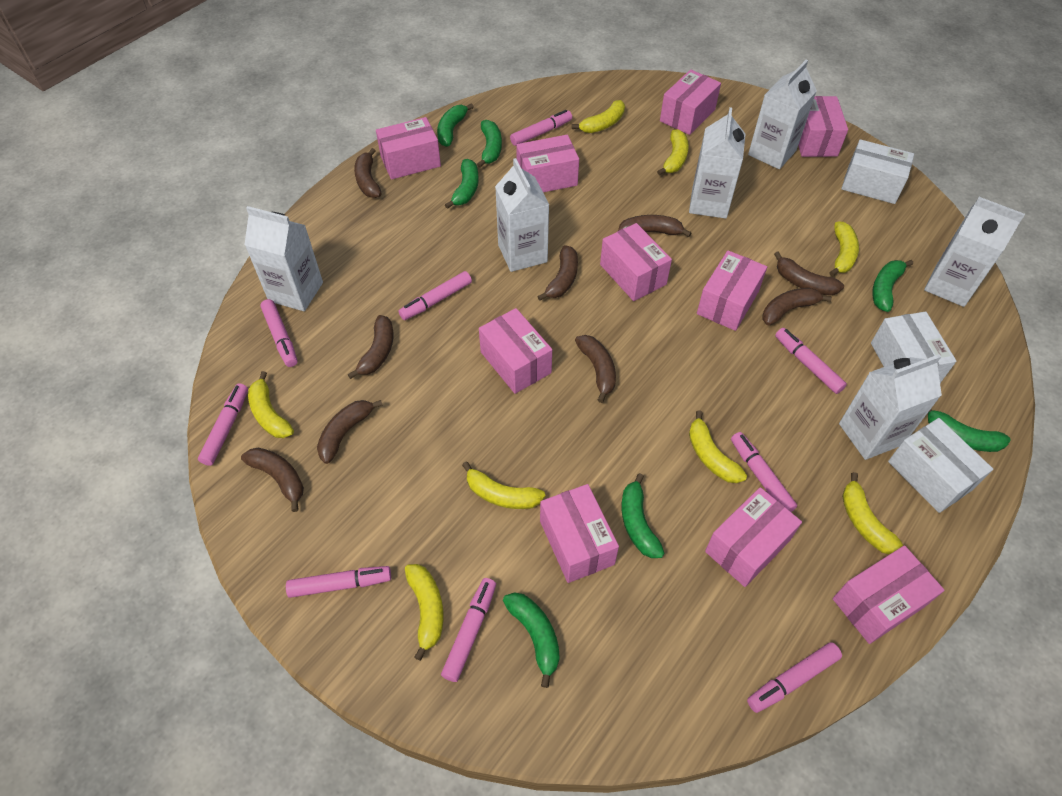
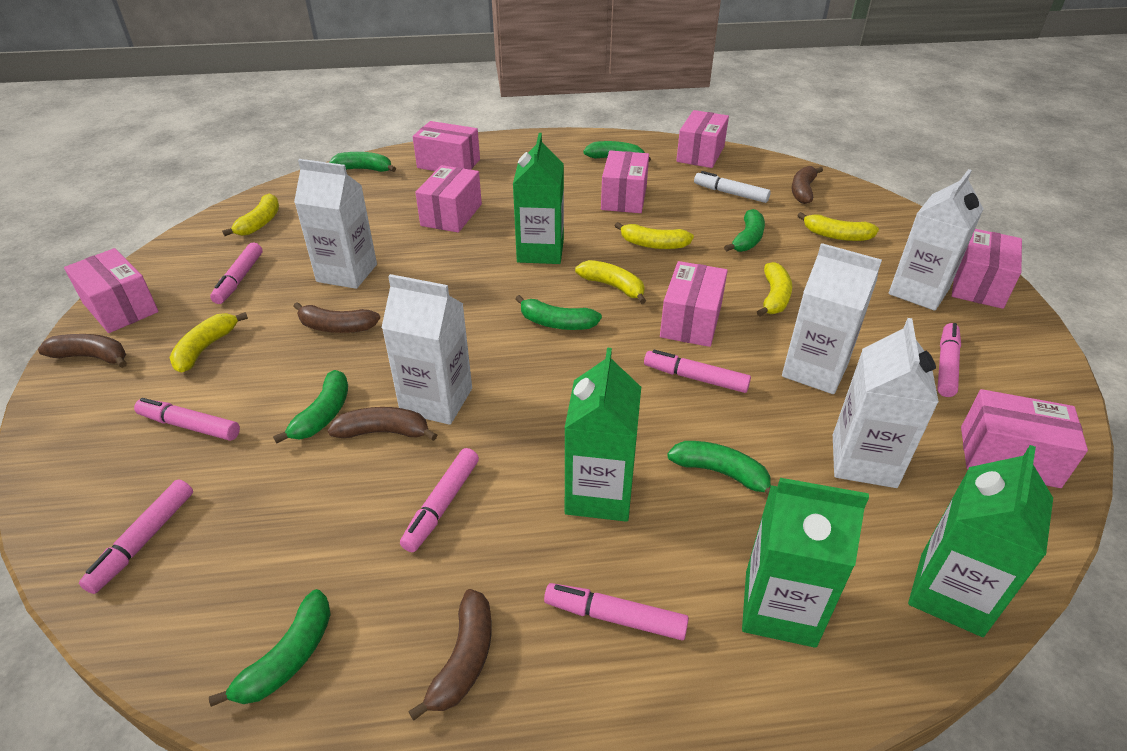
brown banana: 9 -> 5
green carton: 0 -> 4
pink box: 10 -> 8
pink marker: 9 -> 7
white box: 3 -> 0
white carton: 6 -> 5
white marker: 0 -> 1
yellow banana: 8 -> 6

